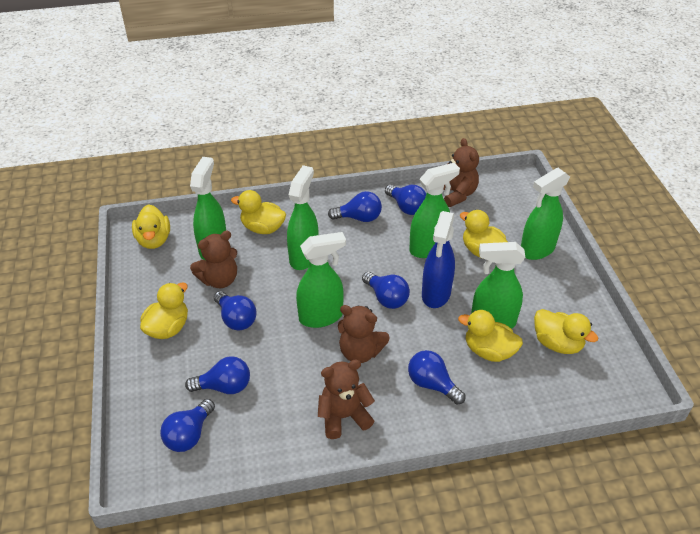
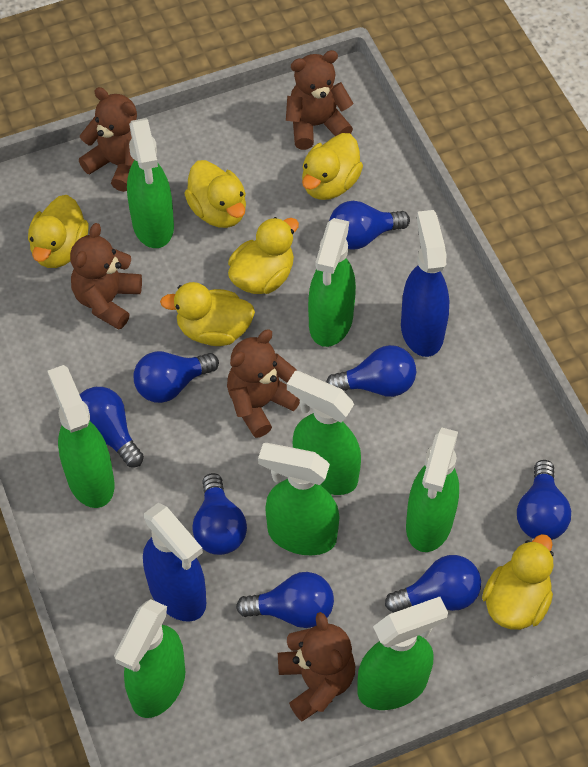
blue light bulb: 7 -> 8
blue spray bottle: 1 -> 2
brown teddy bear: 4 -> 5
green spray bottle: 6 -> 8

